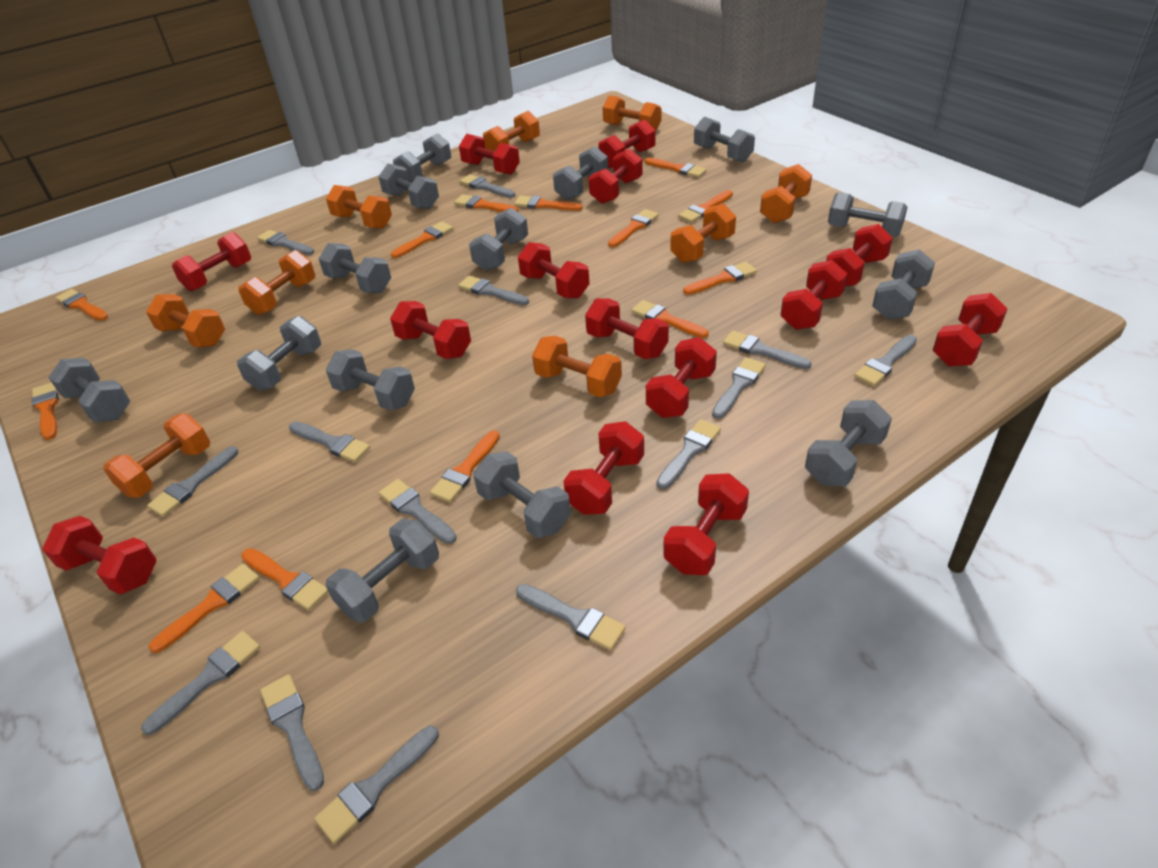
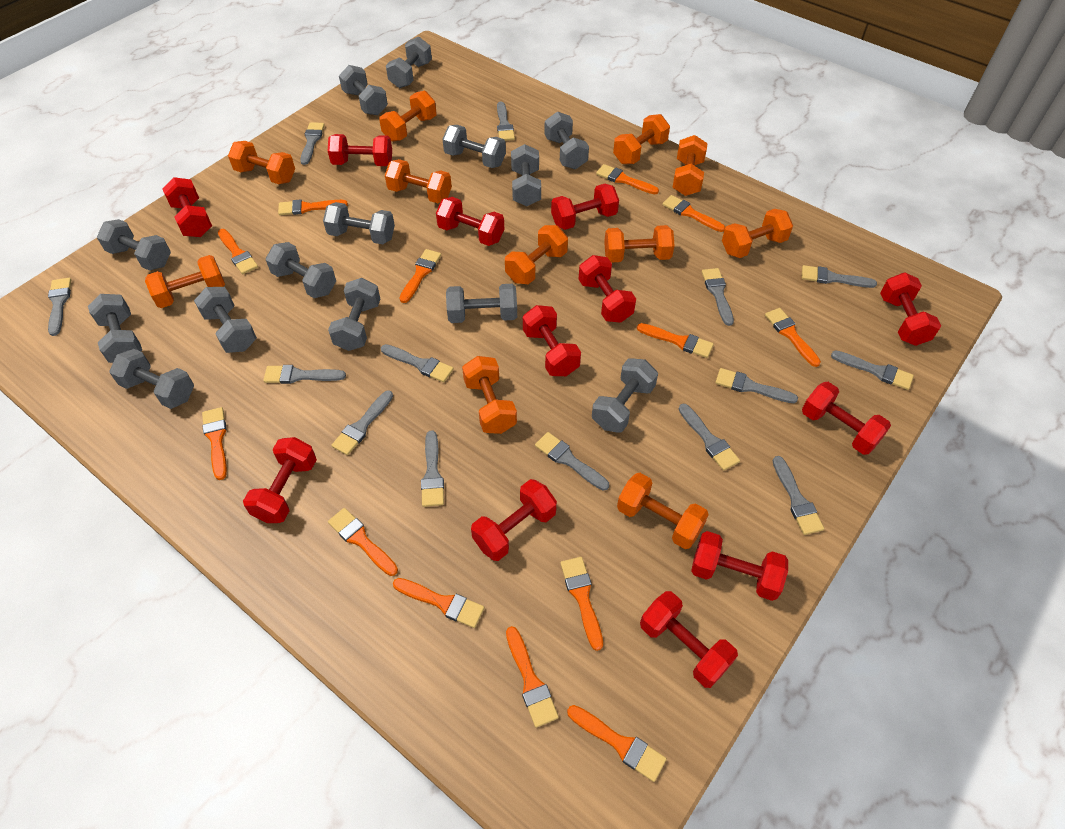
orange dumbbell: 9 -> 11
red dumbbell: 14 -> 12

